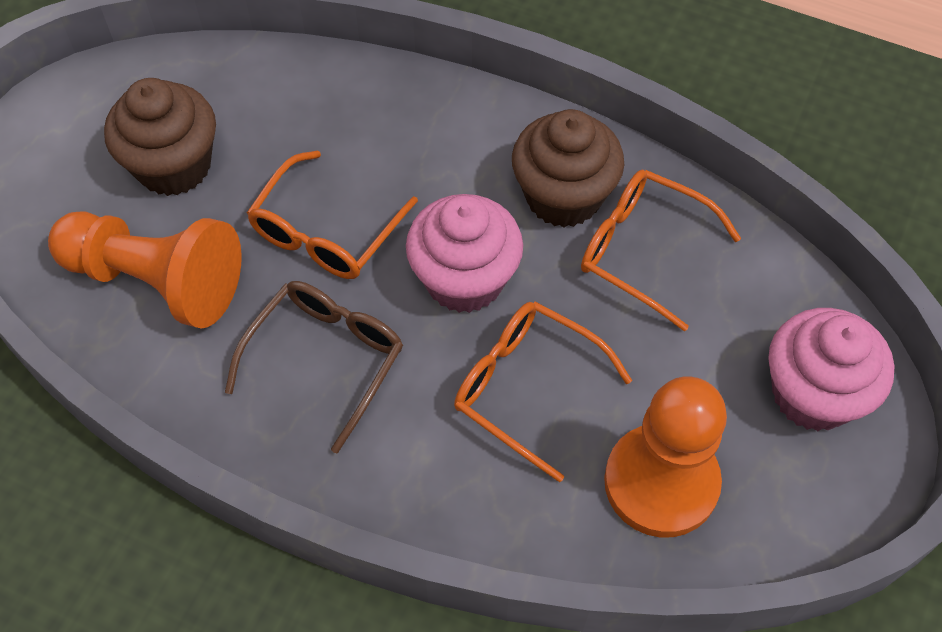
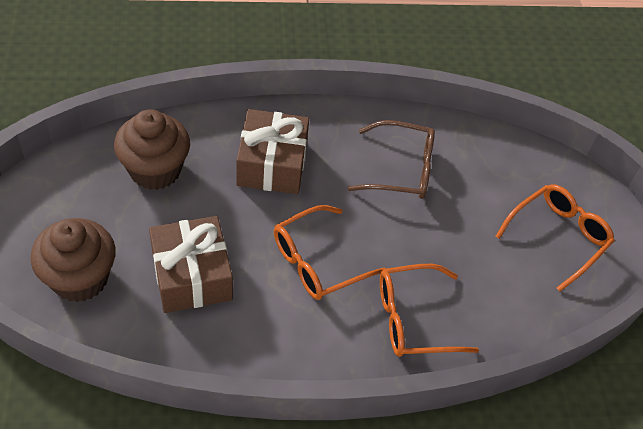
brown gift: 0 -> 2
orange pawn: 2 -> 0
pink cupcake: 2 -> 0

